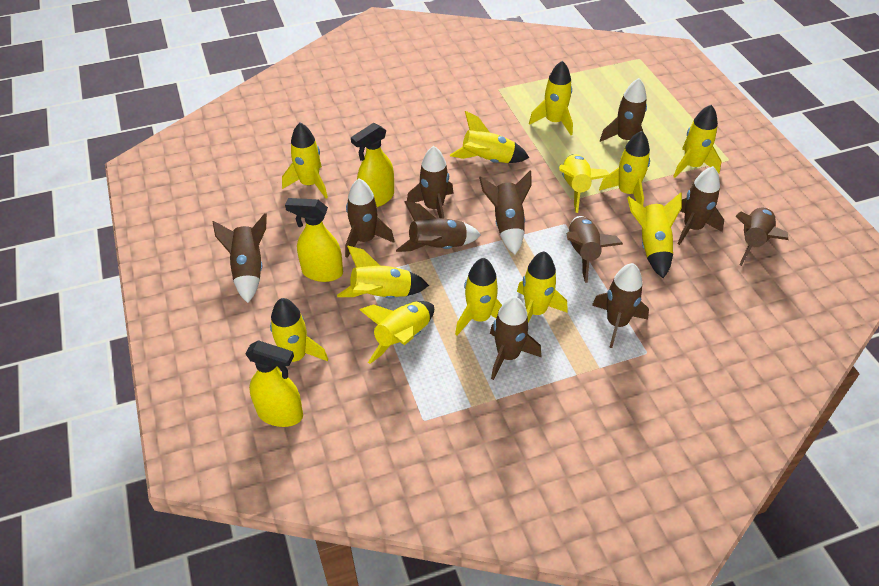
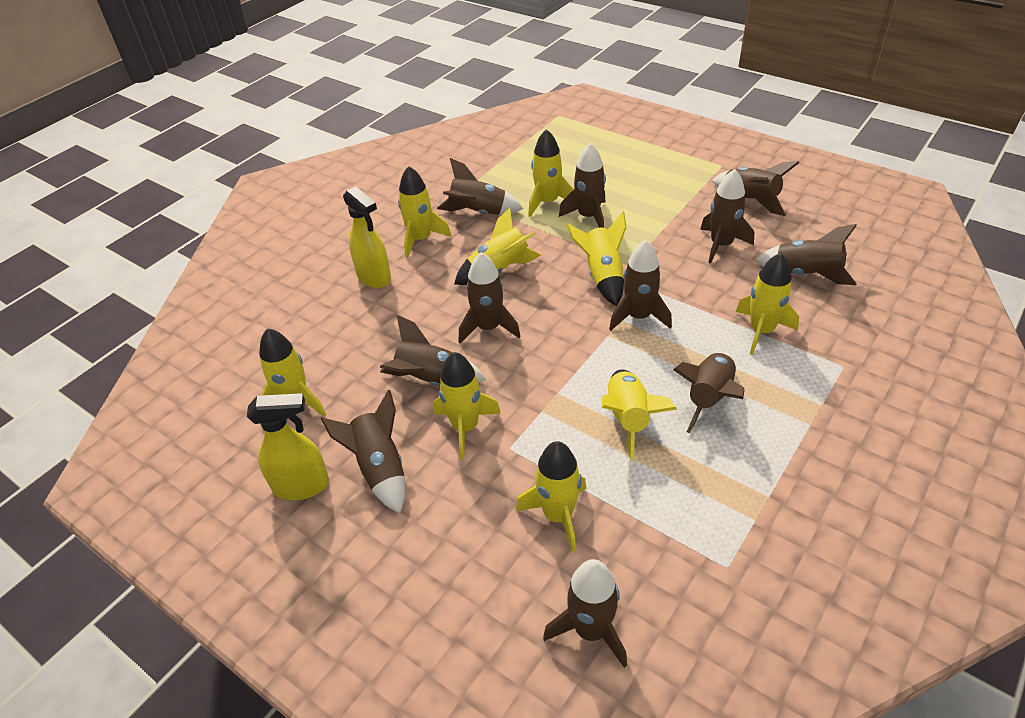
yellow rocket: 12 -> 9
yellow spray bottle: 3 -> 2

